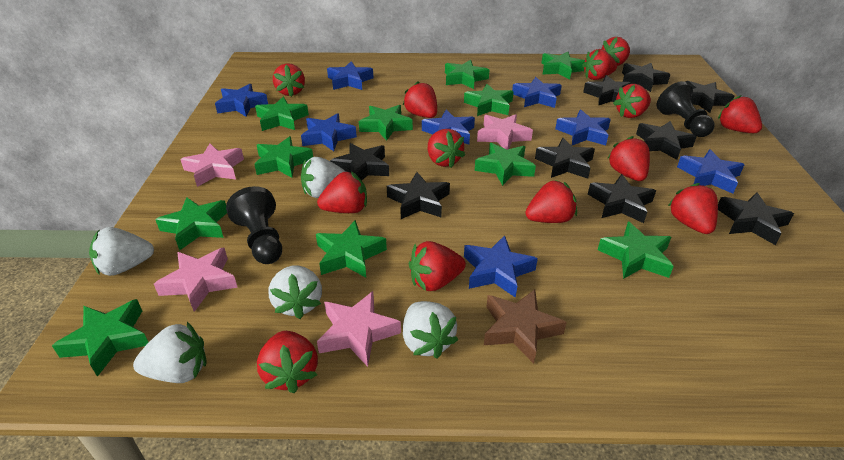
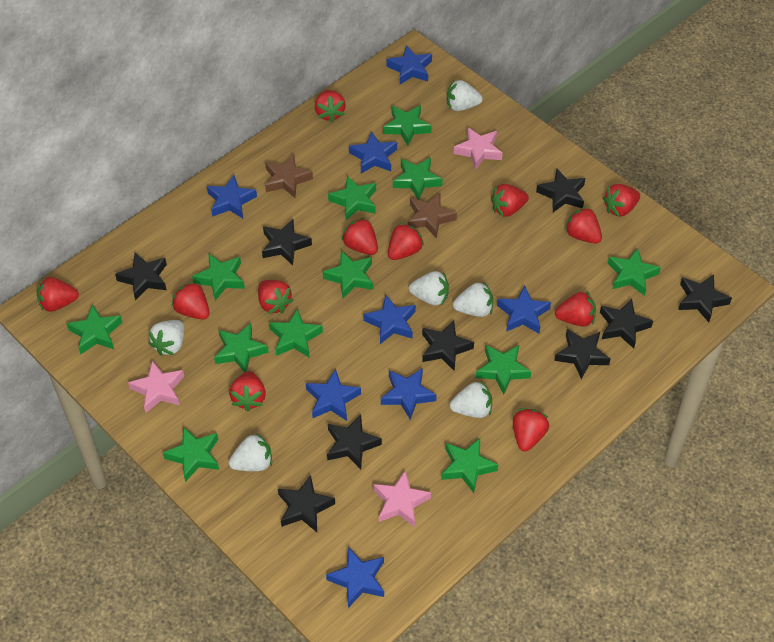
black pawn: 2 -> 0
brown star: 1 -> 2
green star: 11 -> 12
pink star: 4 -> 3
red strawberry: 13 -> 12
white strawberry: 5 -> 6

